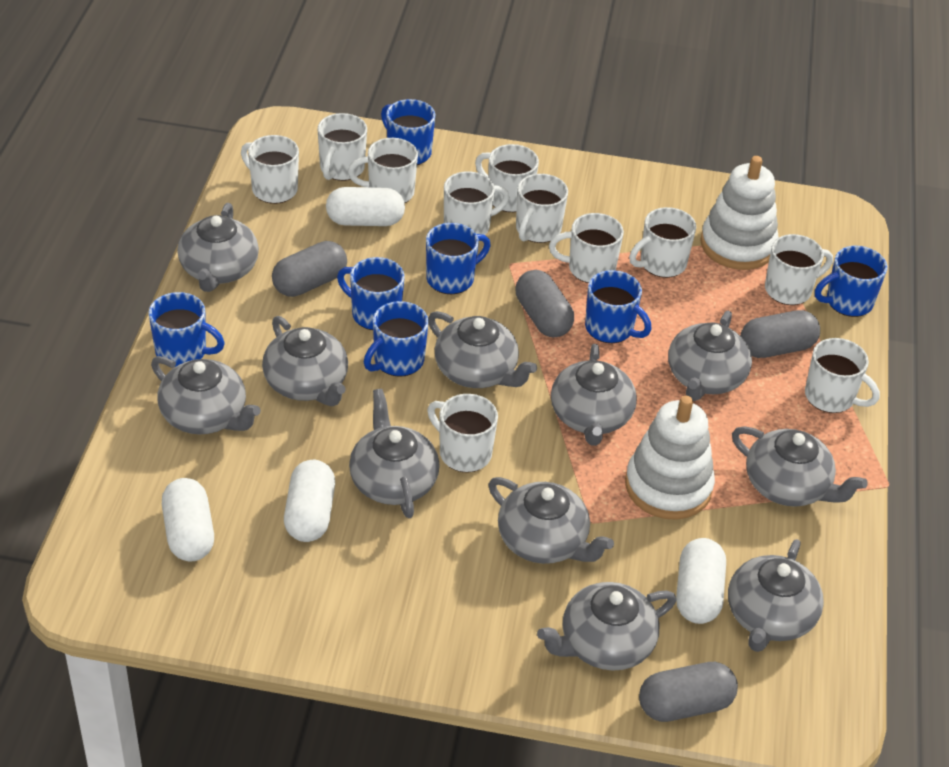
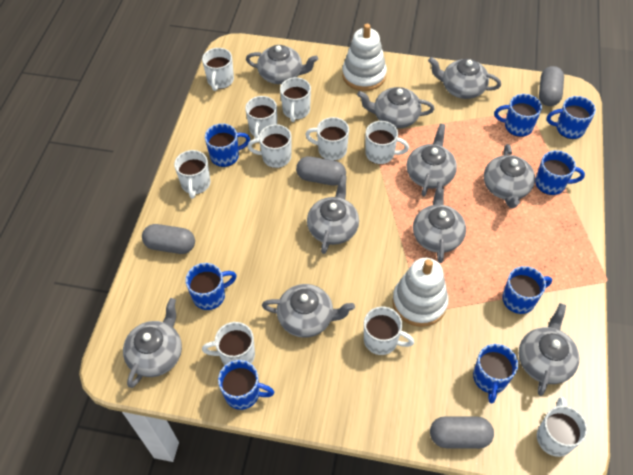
blue mug: 7 -> 8
grey teapot: 11 -> 10
white capsule: 4 -> 0
white mug: 11 -> 10

